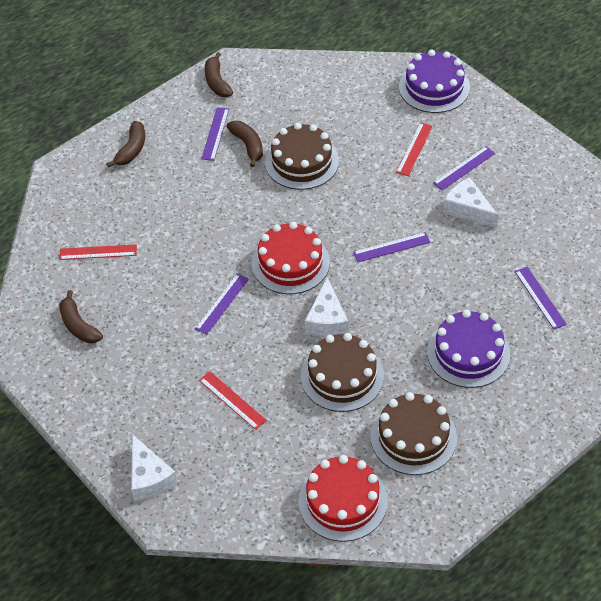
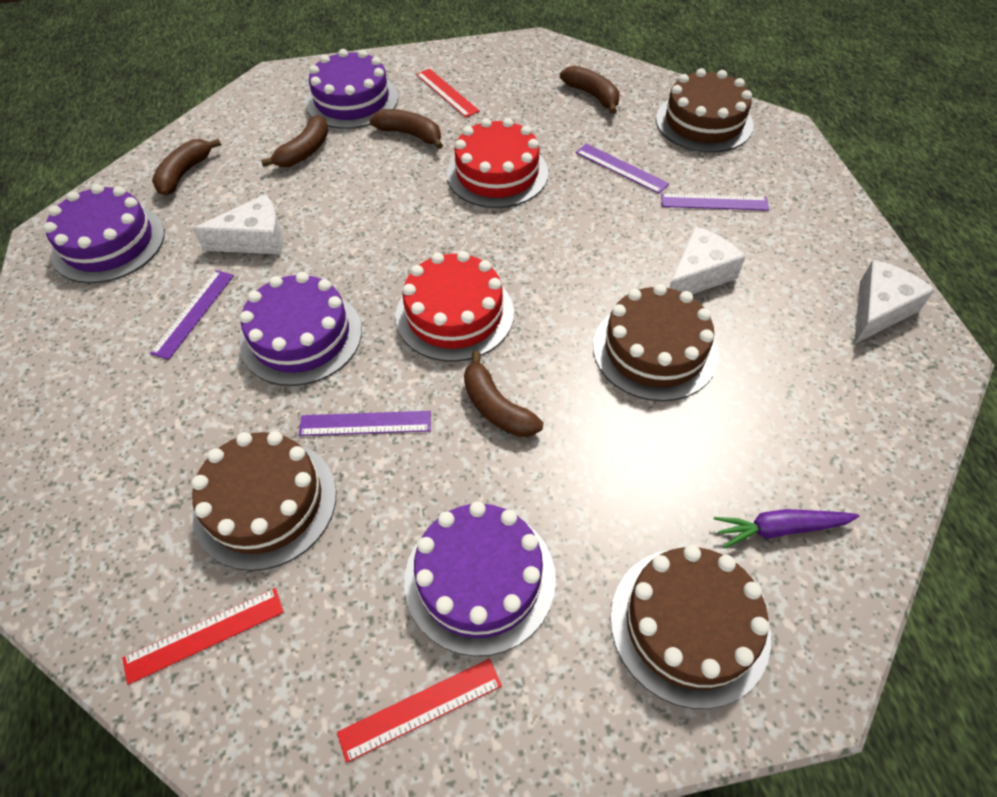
brown banana: 4 -> 5
brown cake: 3 -> 4
purple cake: 2 -> 4
purple carrot: 0 -> 1
purple ruler: 5 -> 4

